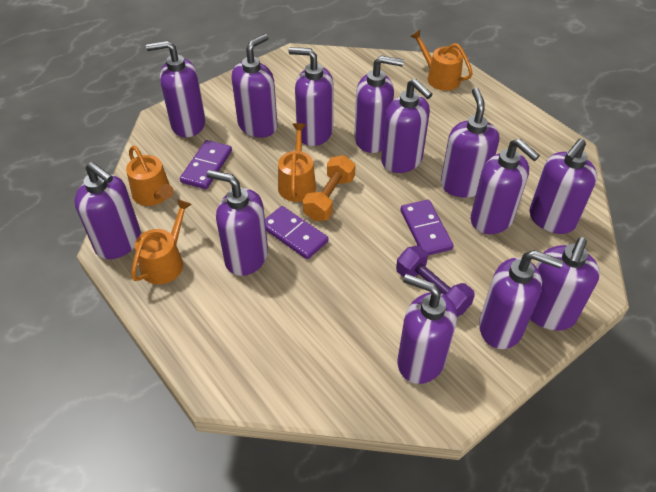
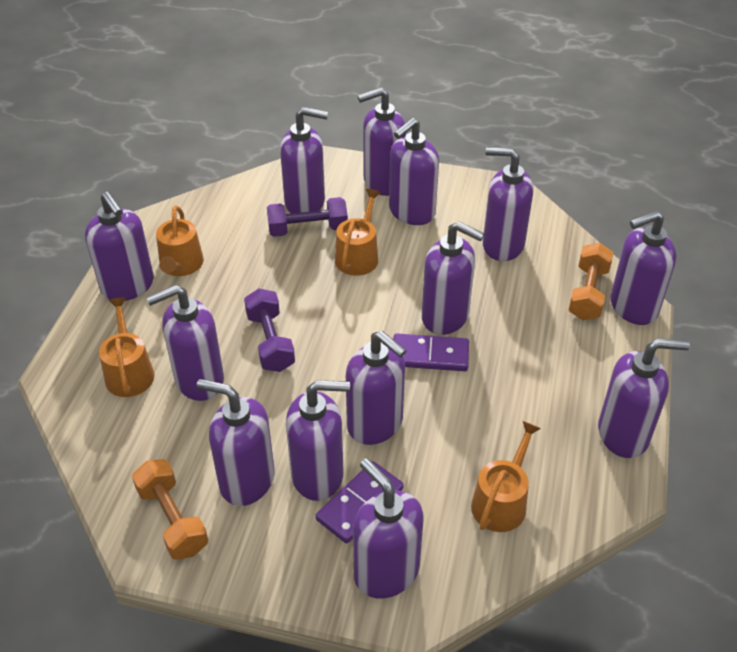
orange dumbbell: 1 -> 2
purple domino: 3 -> 2
purple dumbbell: 1 -> 2

